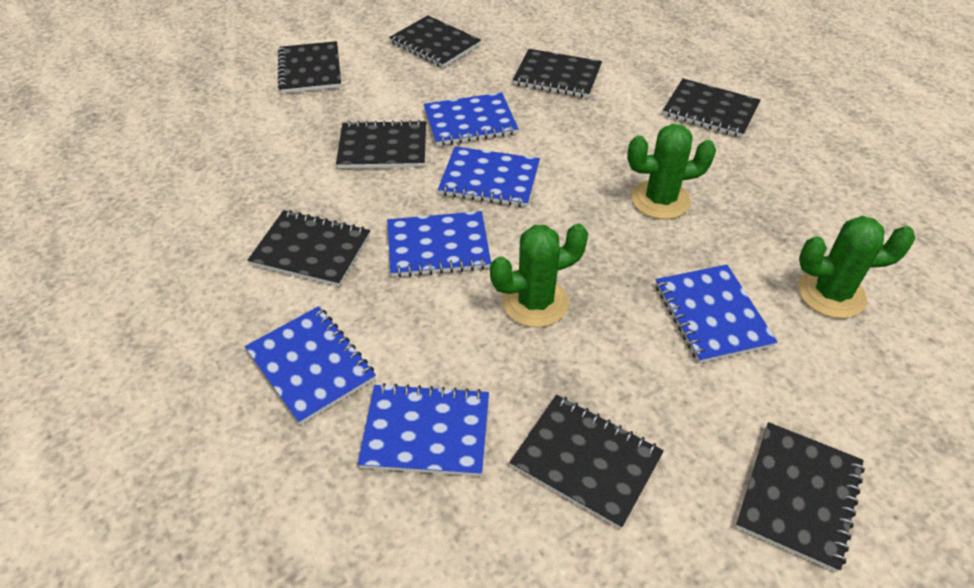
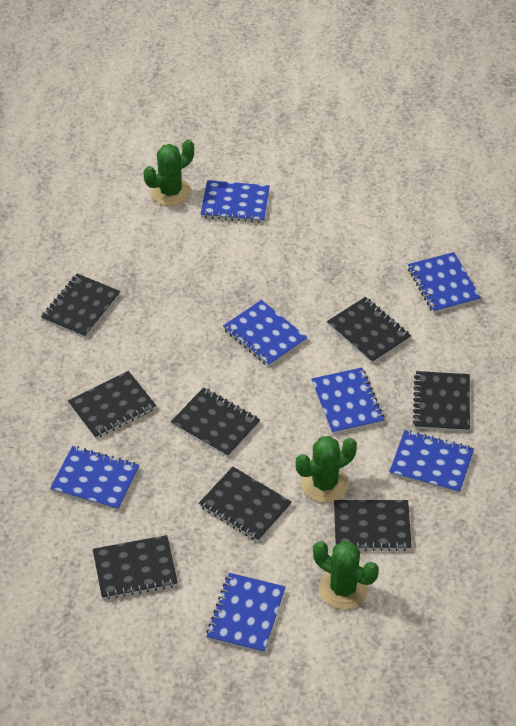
blue notebook: 6 -> 7

